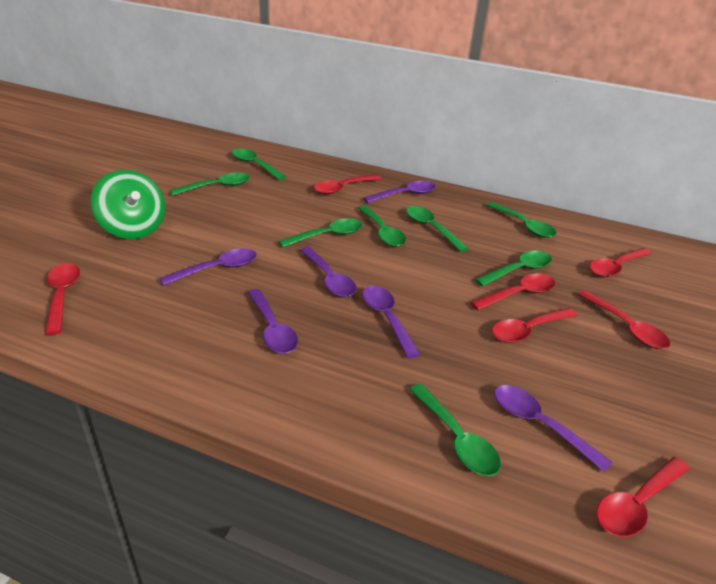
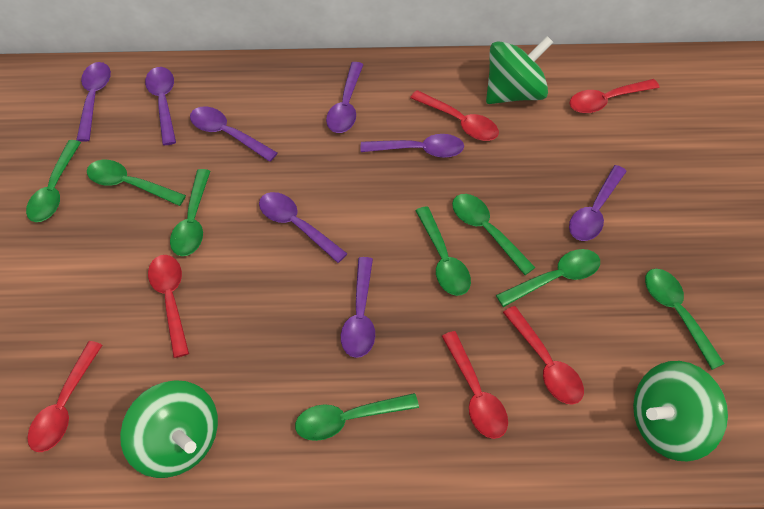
green spinning top: 1 -> 3
purple spoon: 6 -> 8
red spoon: 7 -> 6

